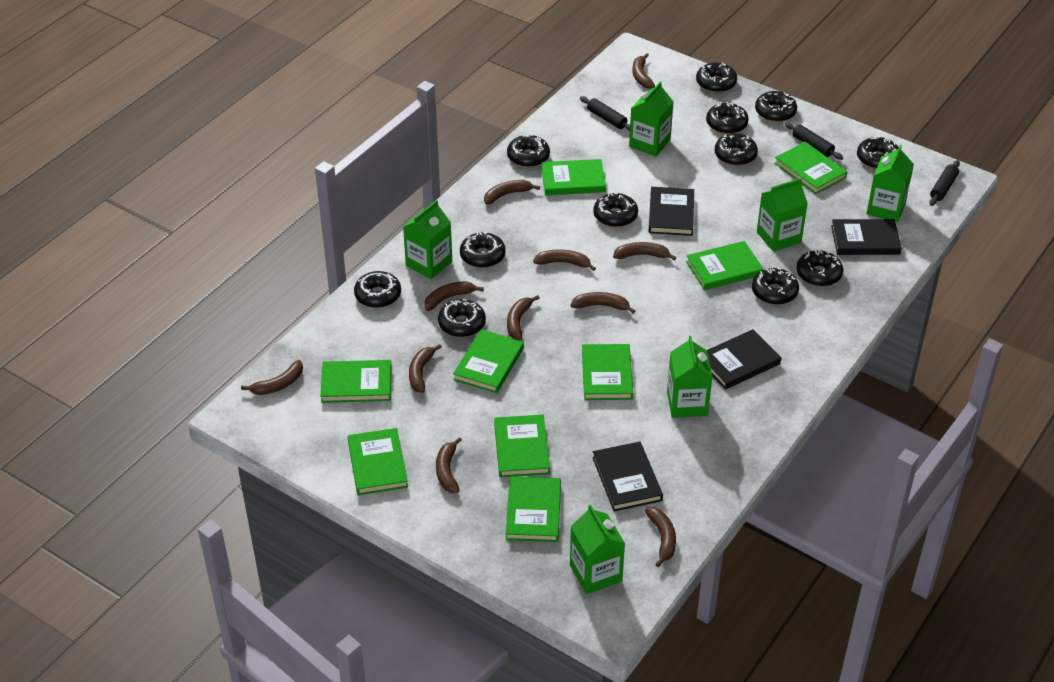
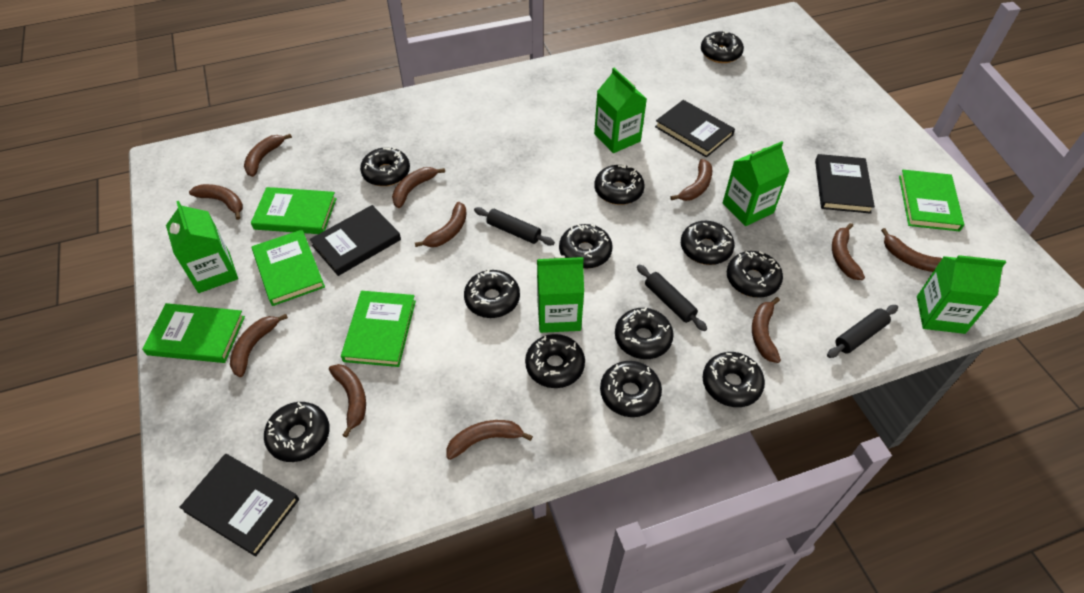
green book: 9 -> 5
green carton: 6 -> 5

